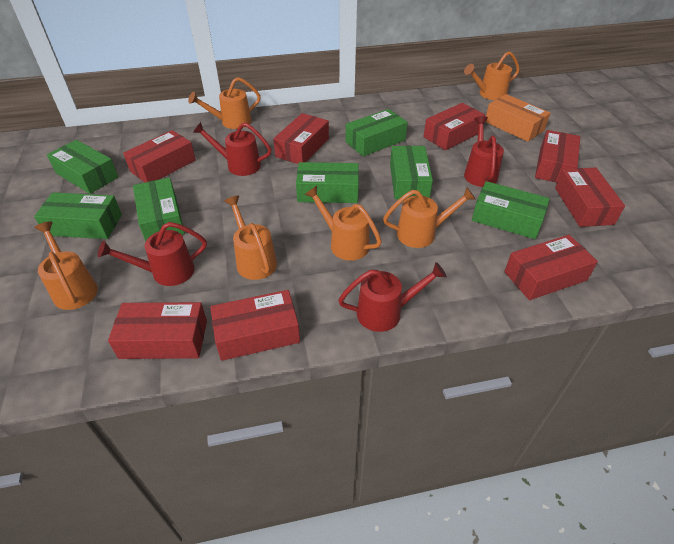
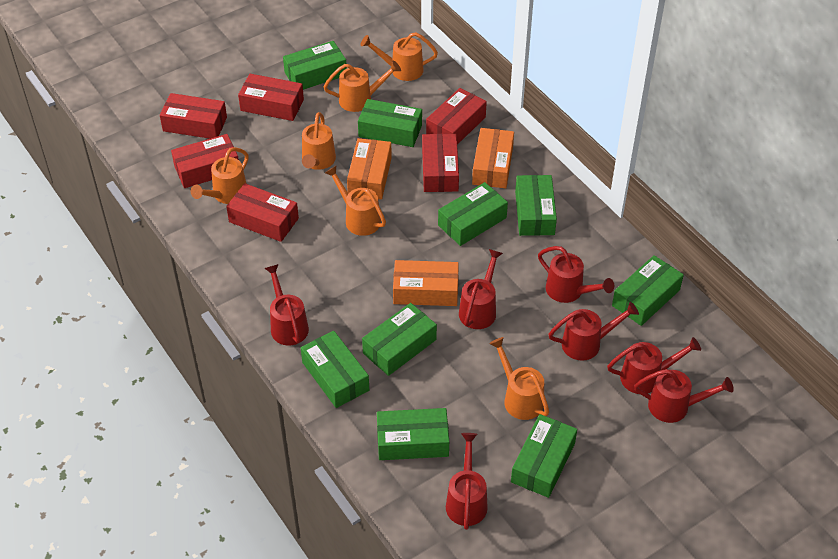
green box: 7 -> 9
orange box: 1 -> 3
red box: 8 -> 6
red watering can: 4 -> 7

